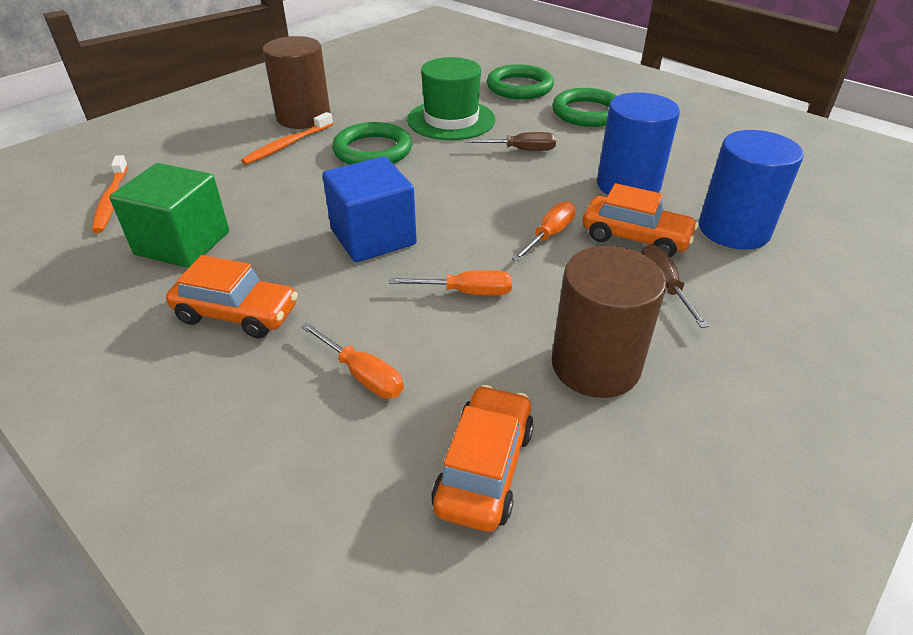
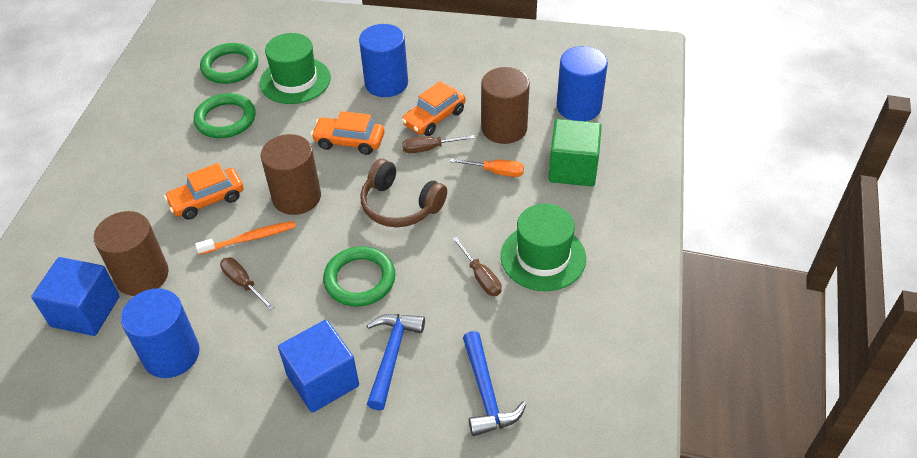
blue cube: 1 -> 2
blue cylinder: 2 -> 3
blue hammer: 0 -> 2
brown cylinder: 2 -> 3
brown headphones: 0 -> 1
brown screwdriver: 2 -> 3
green hat: 1 -> 2
orange screwdriver: 3 -> 1
orange toothbrush: 2 -> 1

